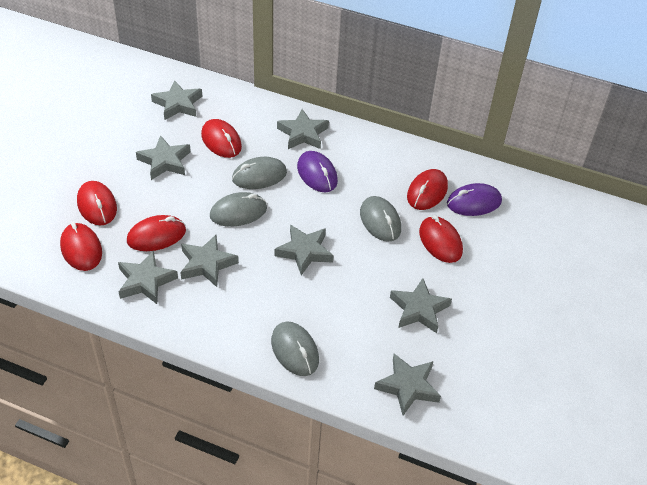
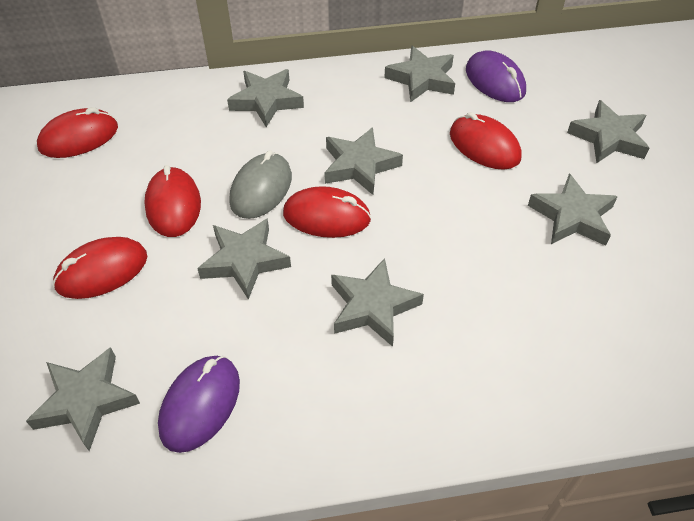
grey mouse: 4 -> 1
red mouse: 6 -> 5

